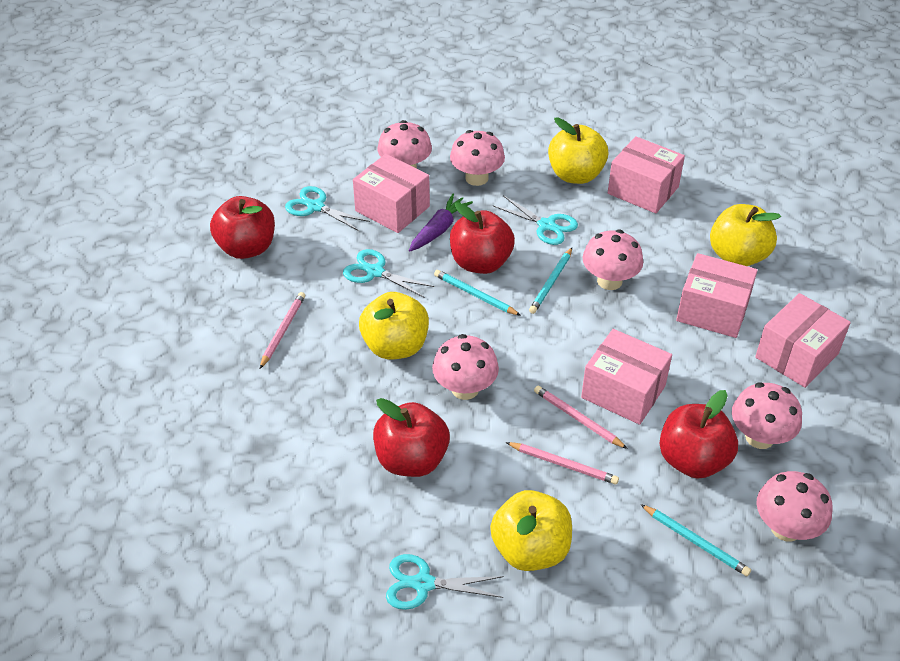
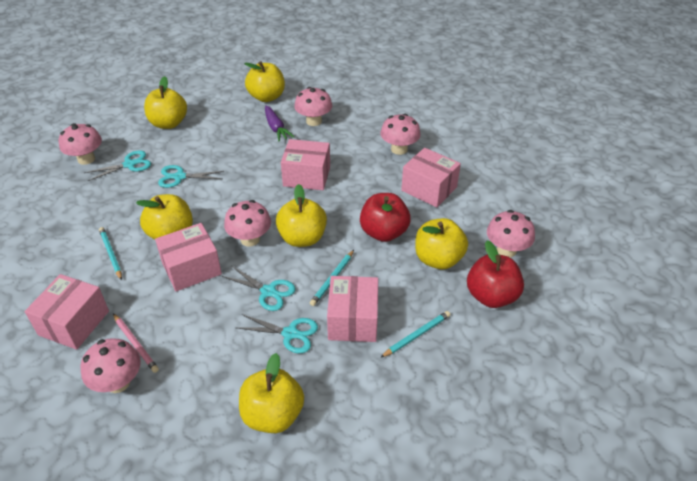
pink pencil: 3 -> 1
red apple: 4 -> 2
yellow apple: 4 -> 6

